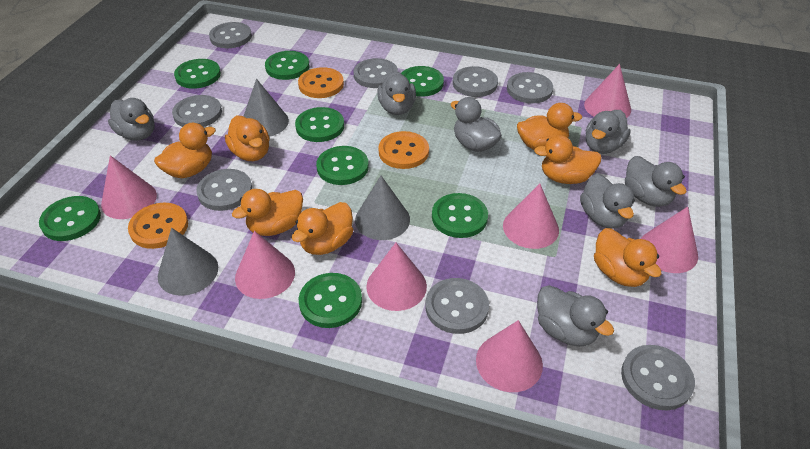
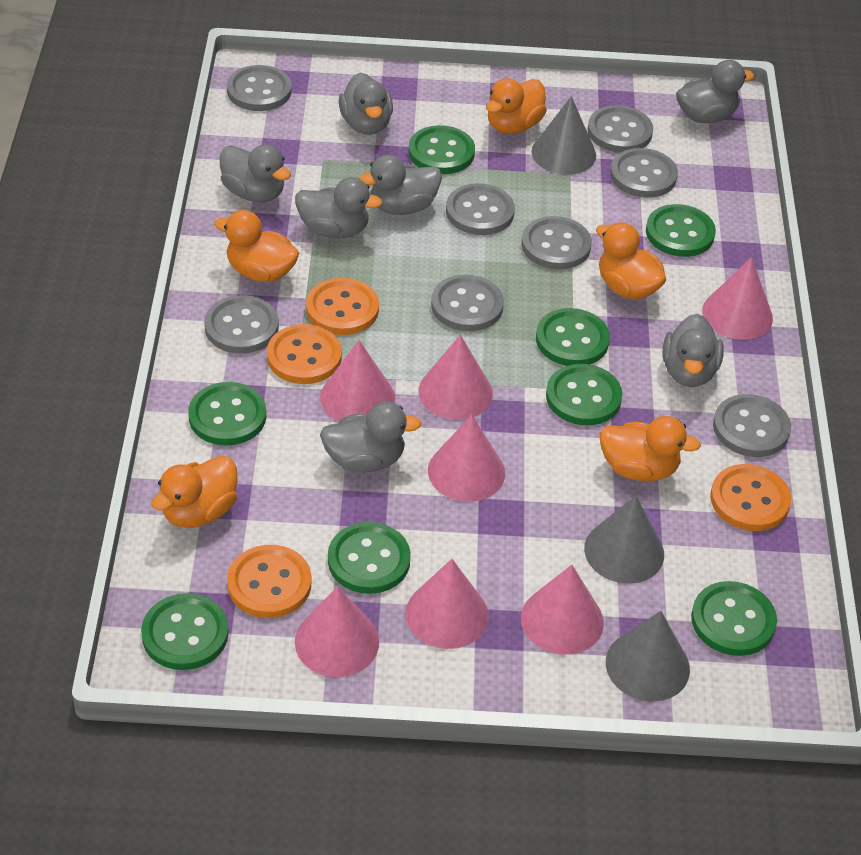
orange button: 3 -> 4
orange duck: 7 -> 5

